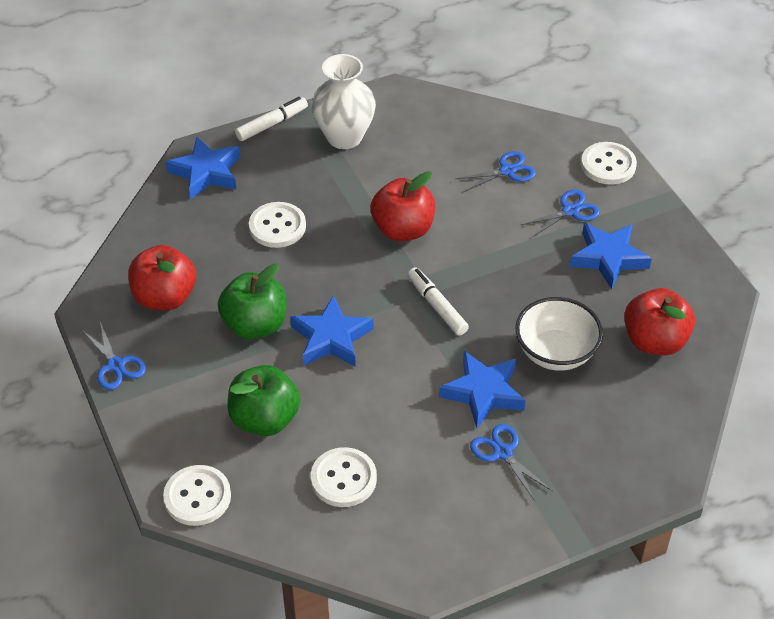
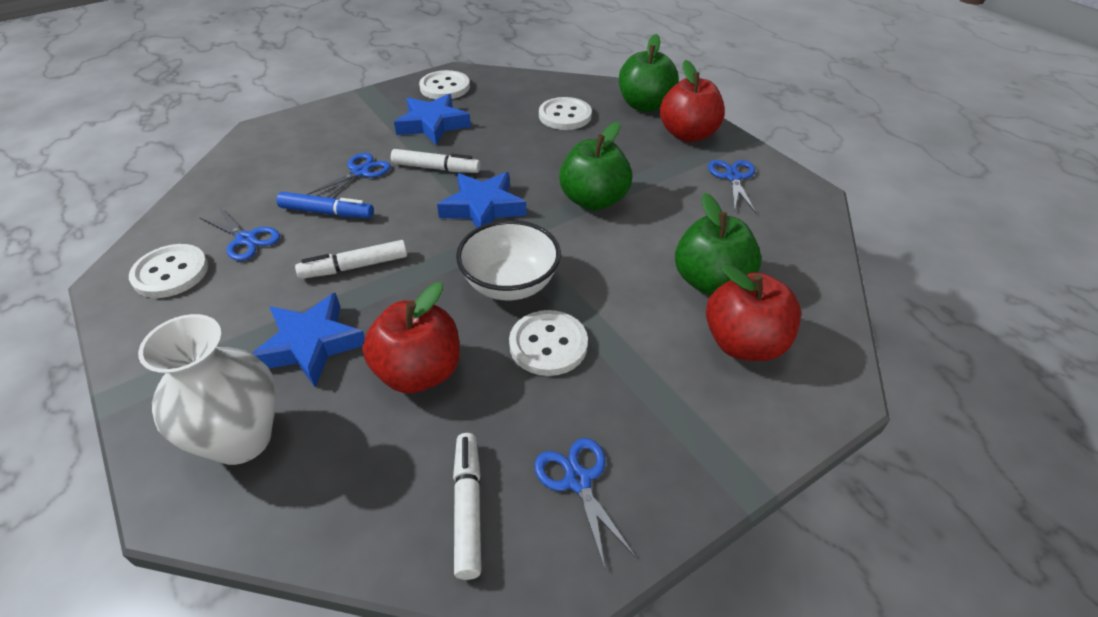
blue marker: 0 -> 1
blue star: 4 -> 3
green apple: 2 -> 3
white marker: 2 -> 3

